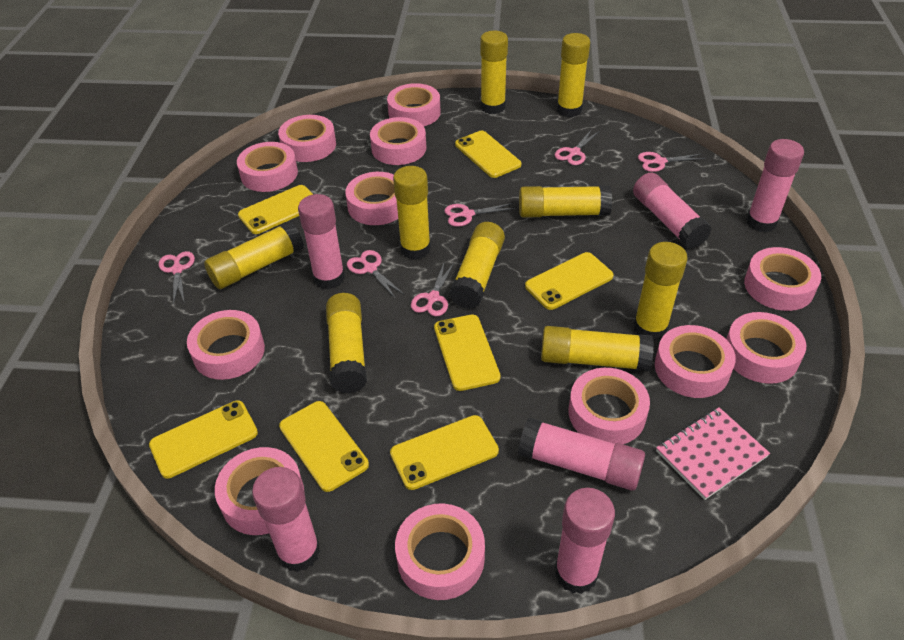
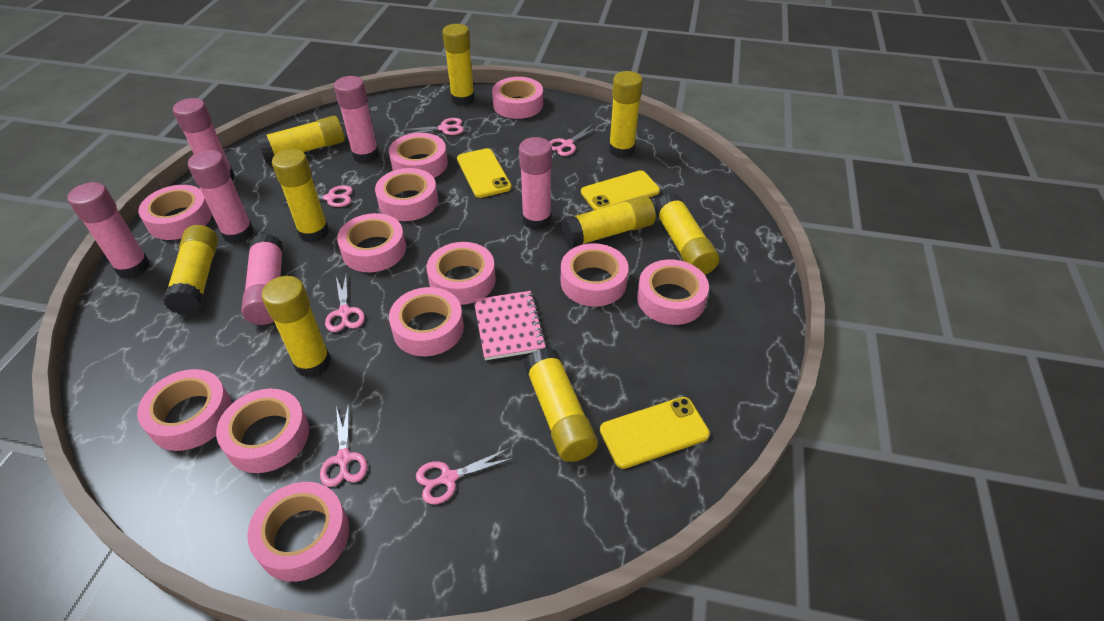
yellow phone: 7 -> 3

